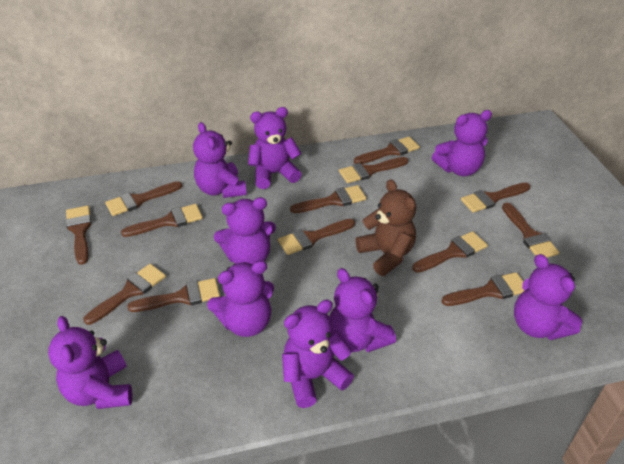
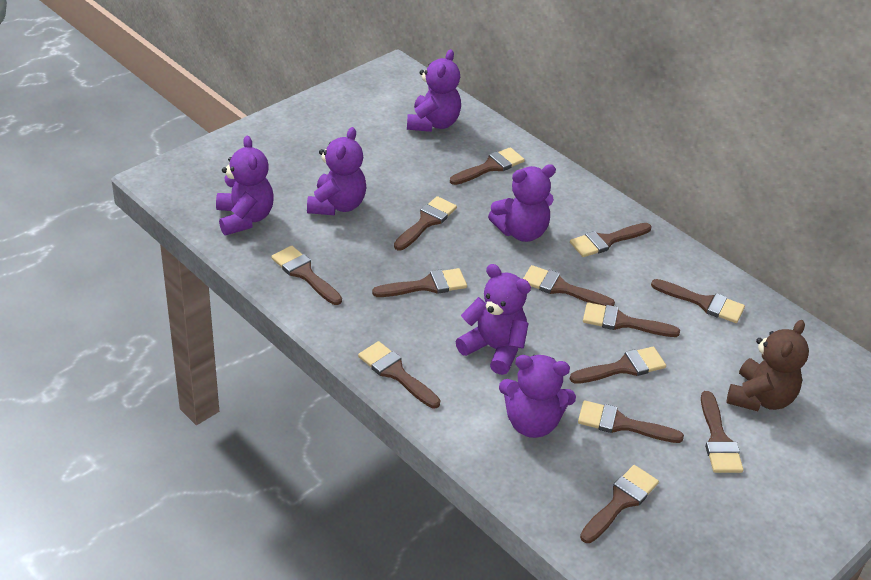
purple teddy bear: 9 -> 6

